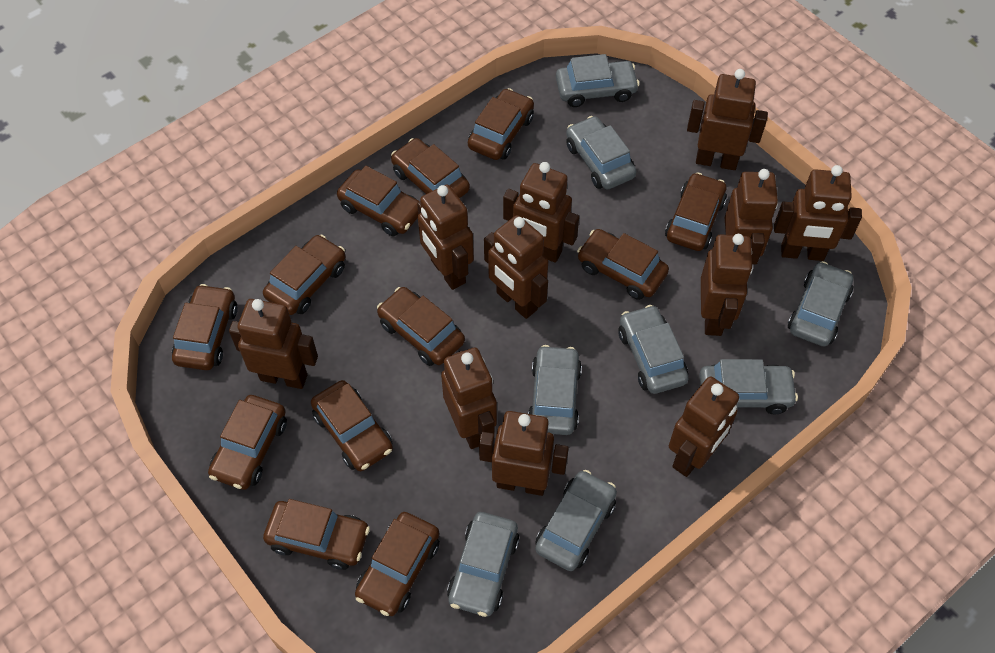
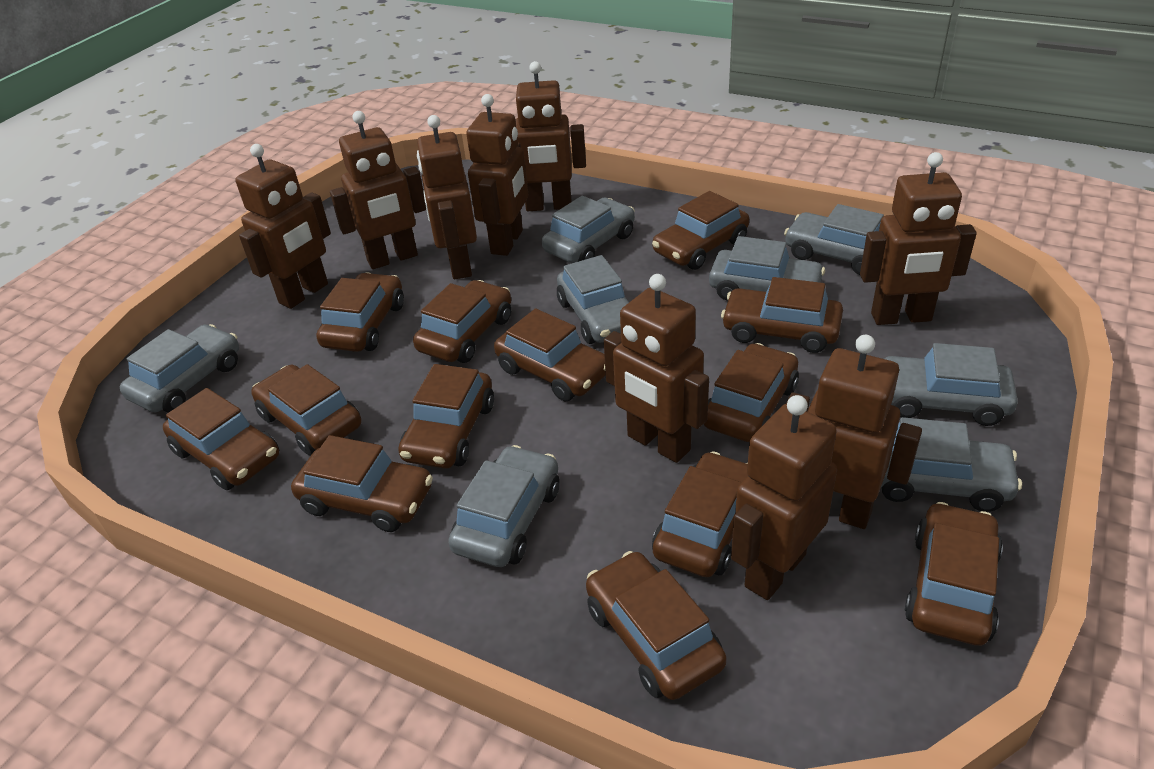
brown car: 12 -> 13
brown robot: 11 -> 9

